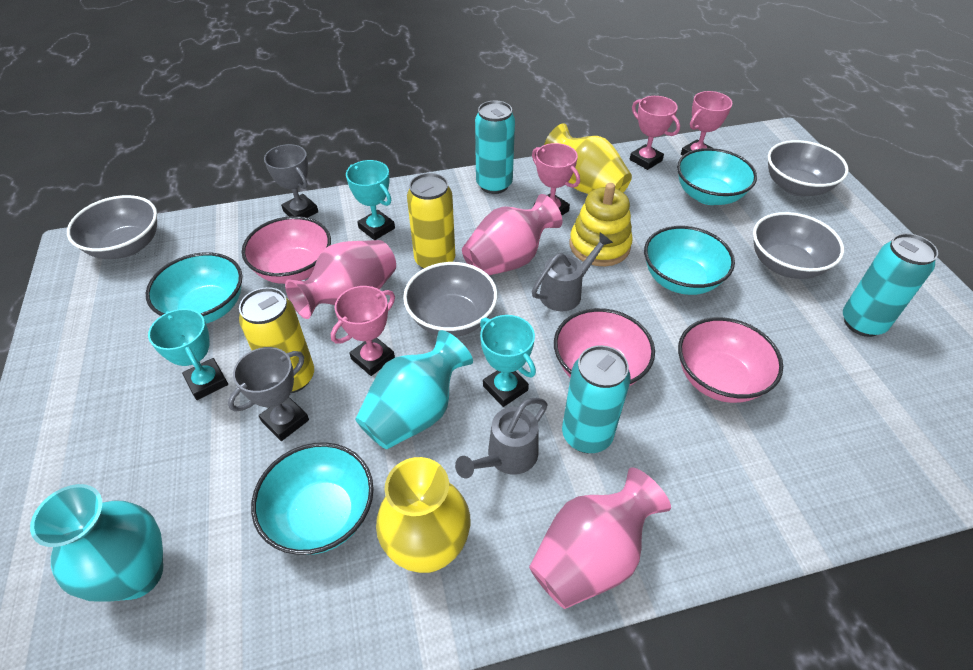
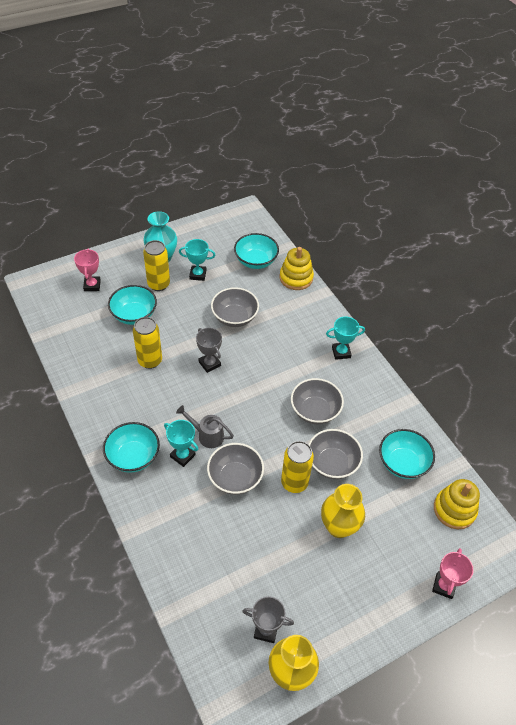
grey watering can: 2 -> 1
pink bowl: 3 -> 0
pink trophy: 4 -> 2
pink vase: 3 -> 0
turquoise can: 3 -> 0
turquoise vase: 2 -> 1
yellow can: 2 -> 3
yellow stacking toy: 1 -> 2

